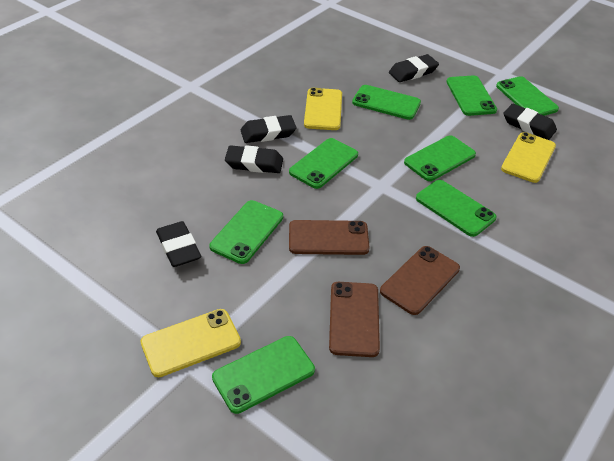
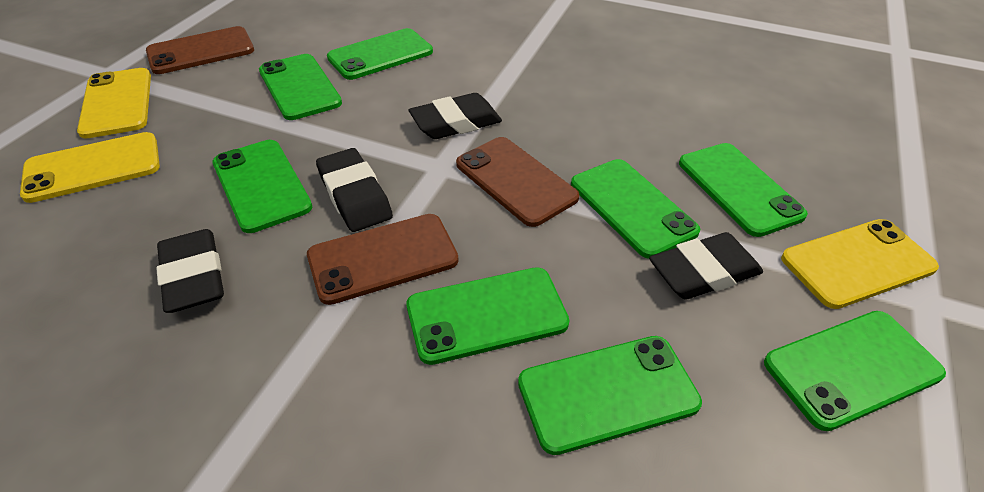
black eraser: 5 -> 4

